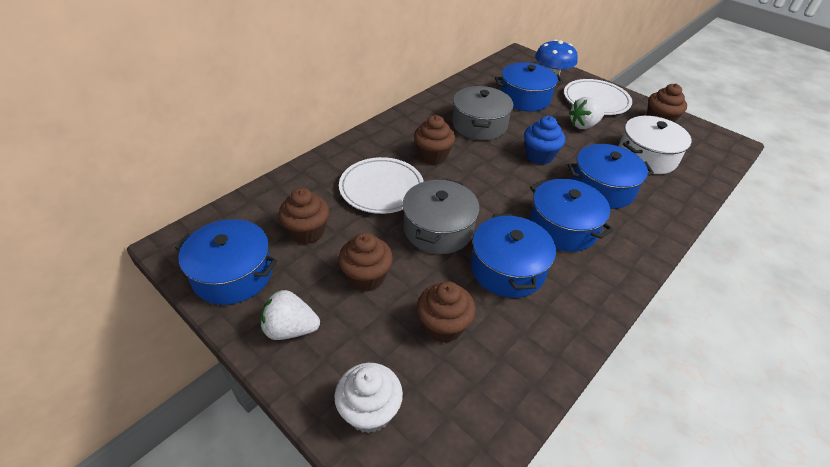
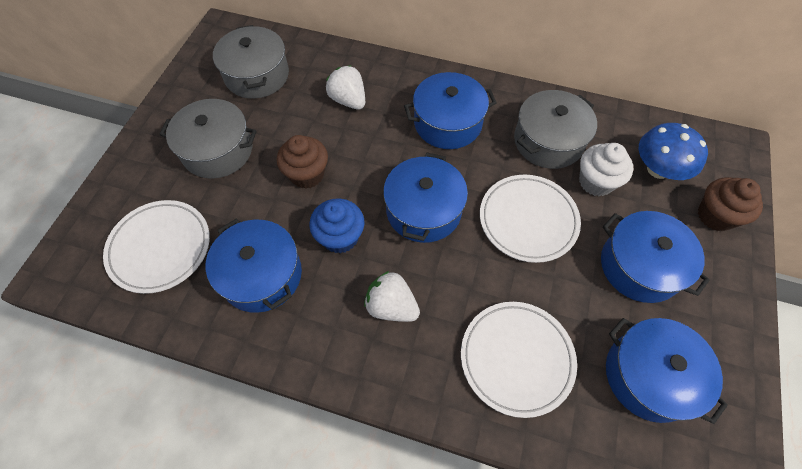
brown cupcake: 5 -> 2
grey pot: 2 -> 3
white plate: 2 -> 3
white pot: 1 -> 0

